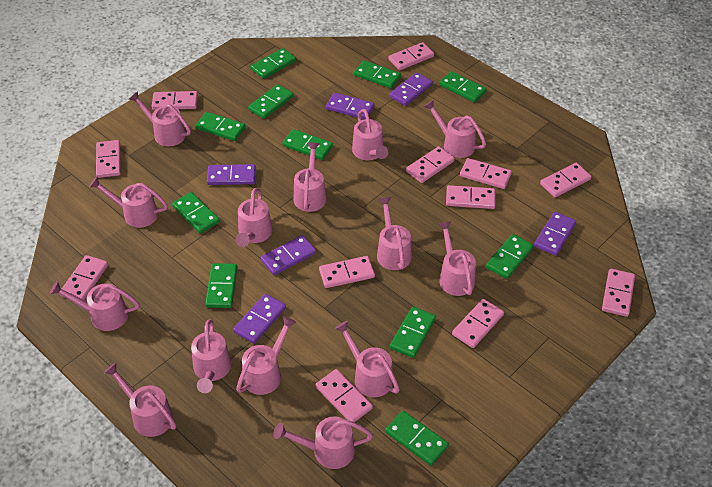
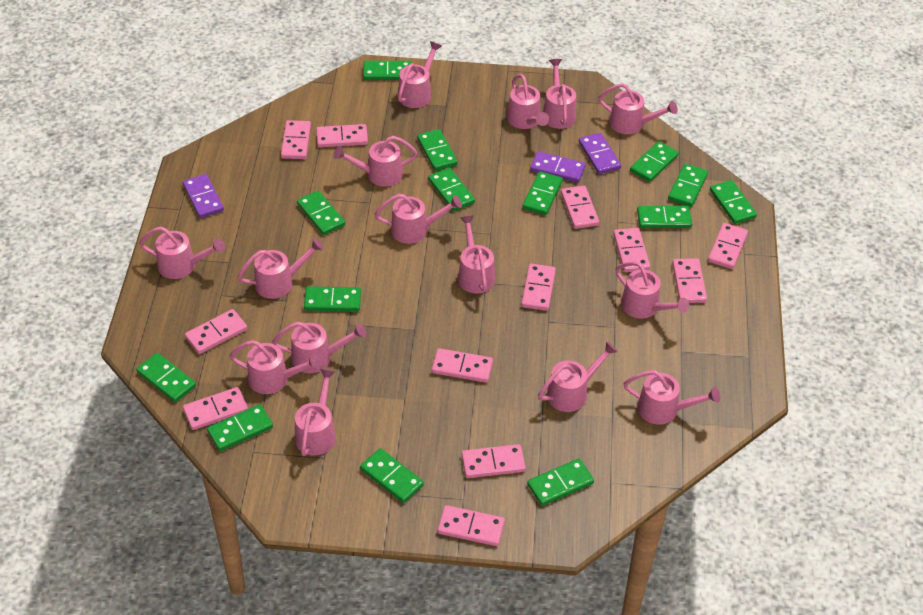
green domino: 11 -> 14
pink watering can: 14 -> 15
purple domino: 6 -> 3

